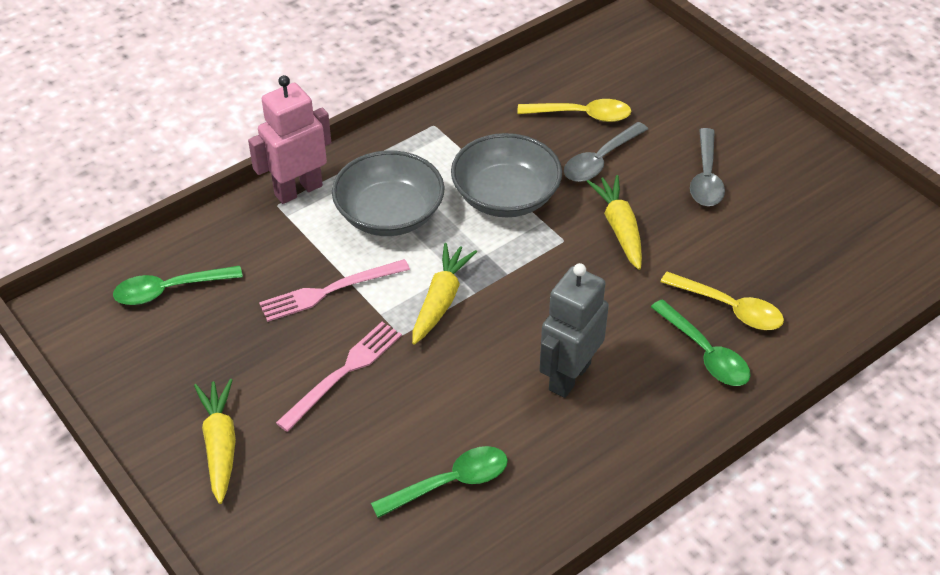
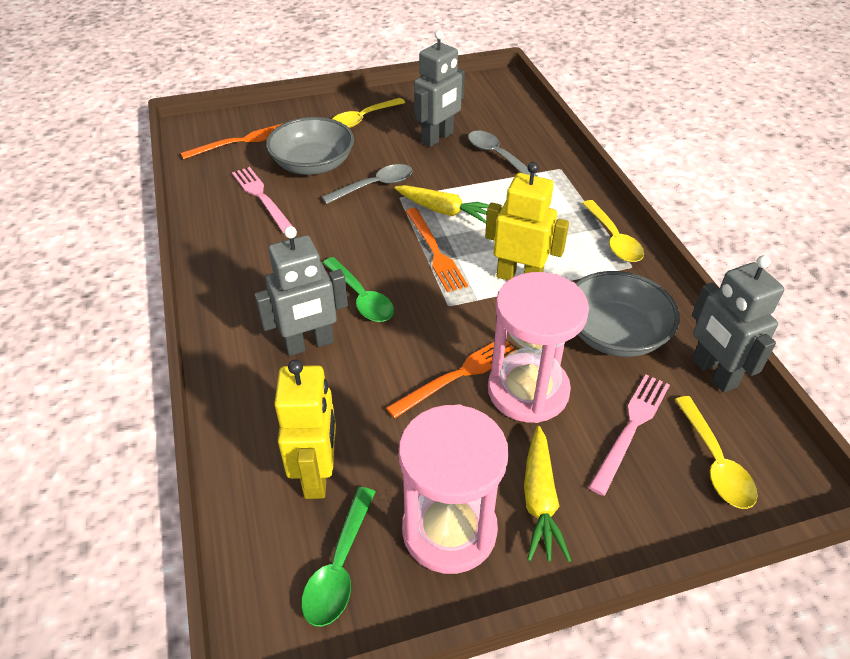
green spoon: 3 -> 2
grey robot: 1 -> 3
orange fork: 0 -> 3
pink hourglass: 0 -> 2
pink robot: 1 -> 0
yellow carrot: 3 -> 2
yellow robot: 0 -> 2
yellow spoon: 2 -> 3

